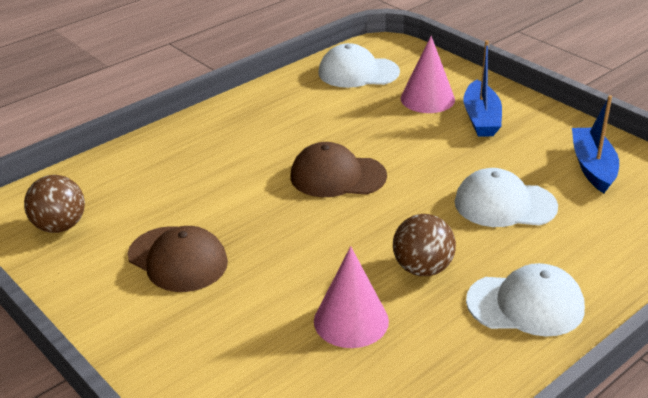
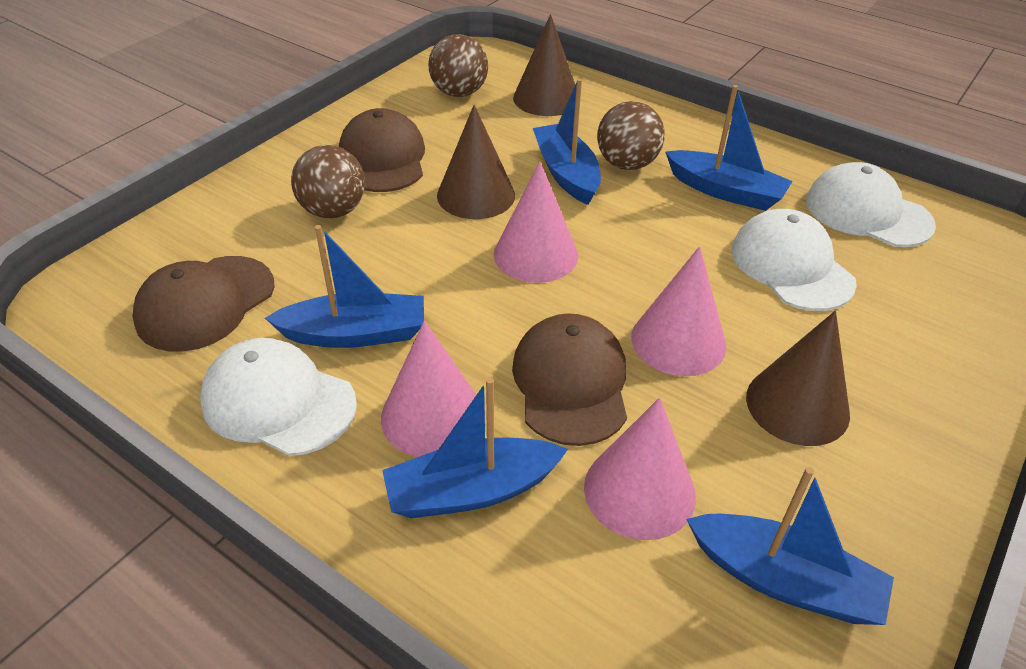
blue boat: 2 -> 5
brown ball: 2 -> 3
brown cap: 2 -> 3
brown cone: 0 -> 3
pink cone: 2 -> 4

